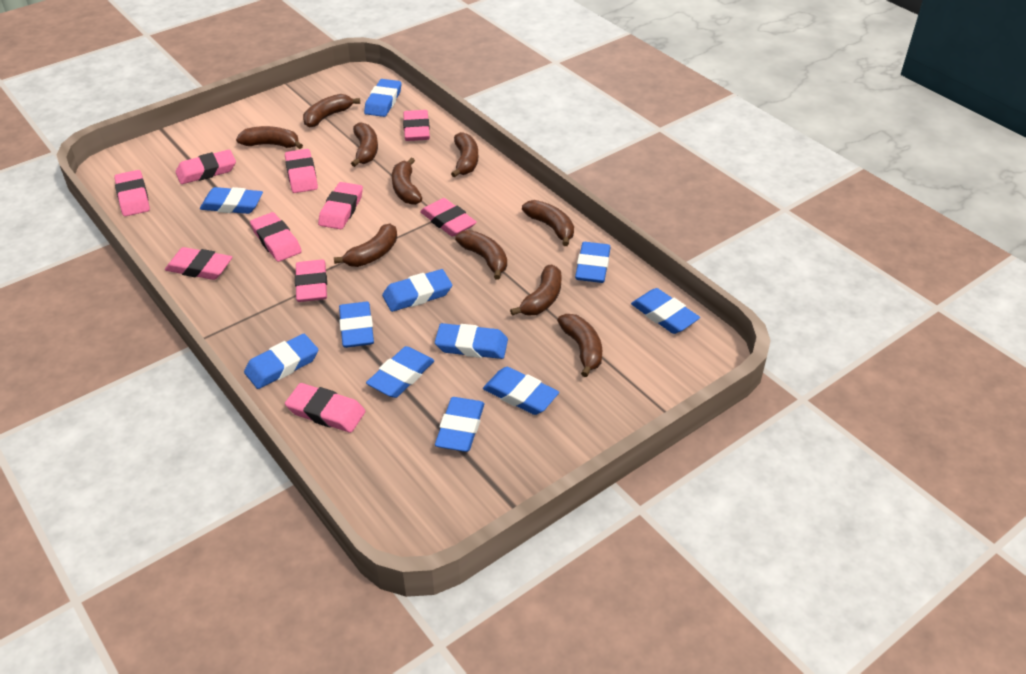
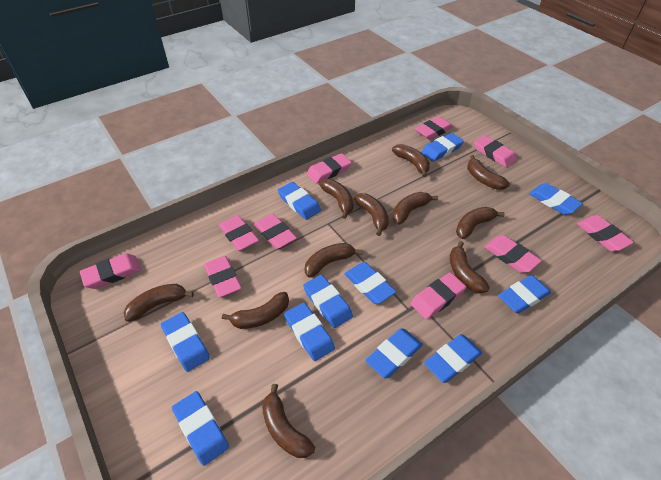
brown banana: 10 -> 11

